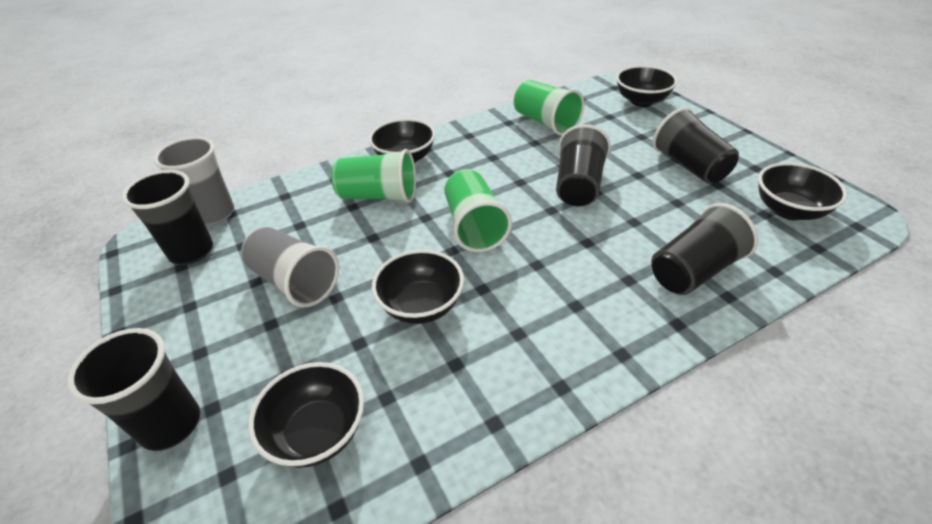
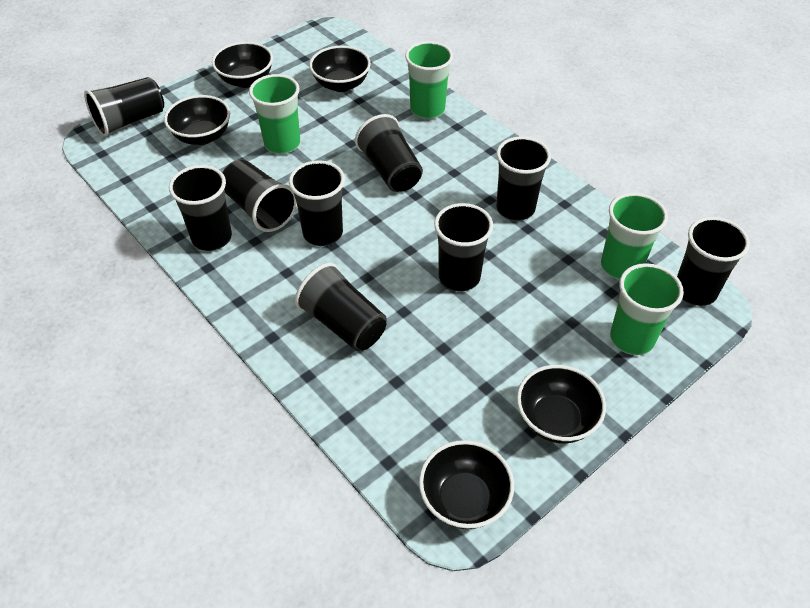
black cup: 5 -> 9
green cup: 3 -> 4
grey cup: 2 -> 0

